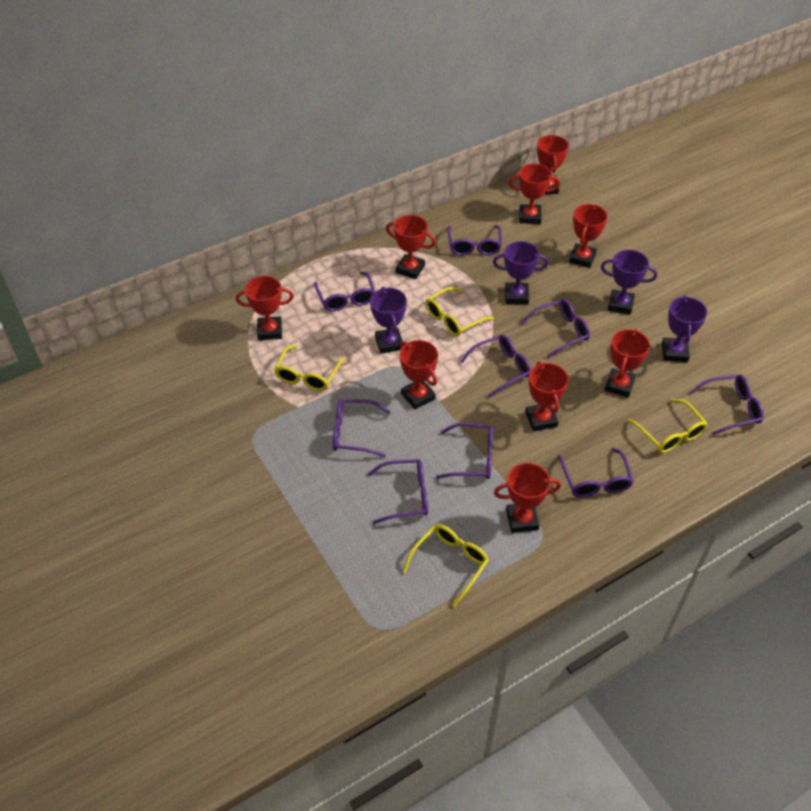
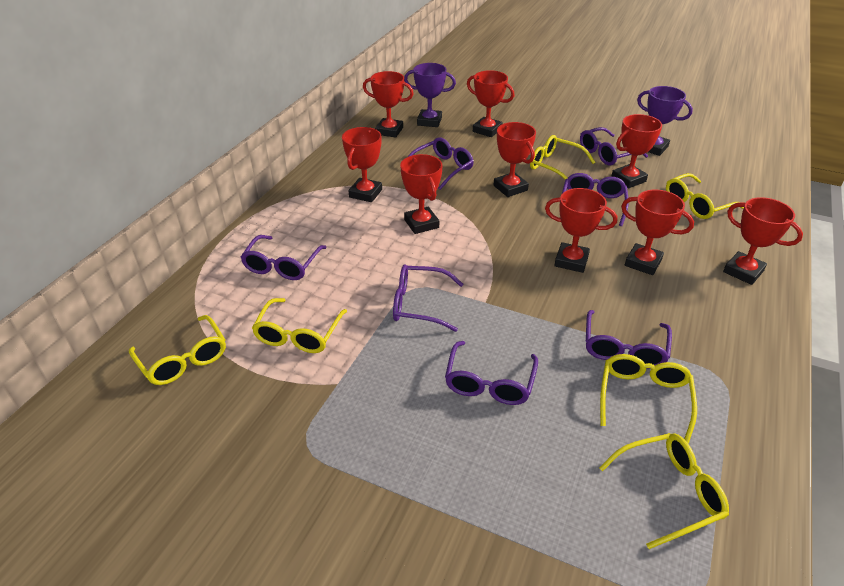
purple glasses: 9 -> 7
purple trophy: 4 -> 2
yellow glasses: 4 -> 6

